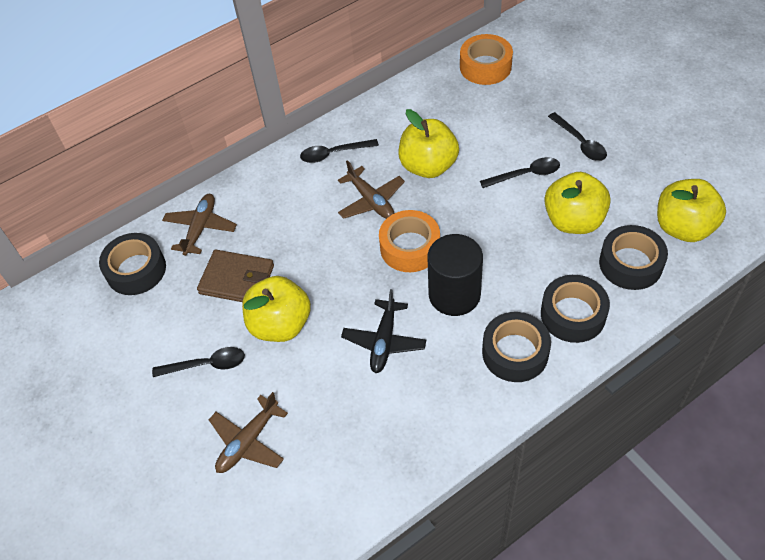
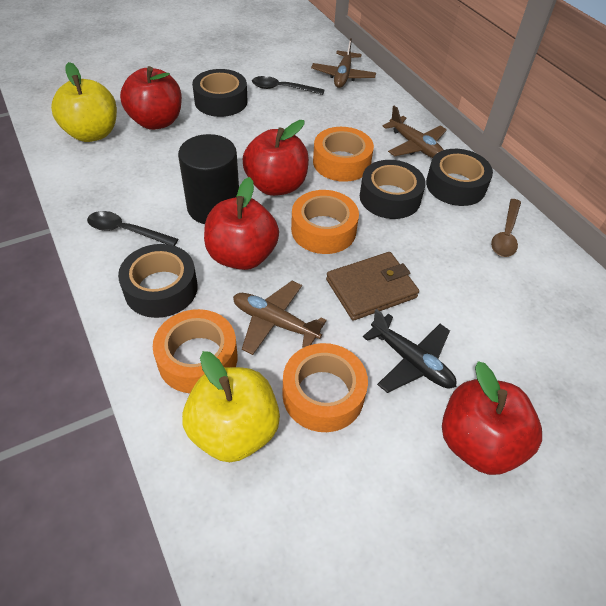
black spoon: 4 -> 2
brown spoon: 0 -> 1
orange tape: 2 -> 4
red apple: 0 -> 4
yellow apple: 4 -> 2

